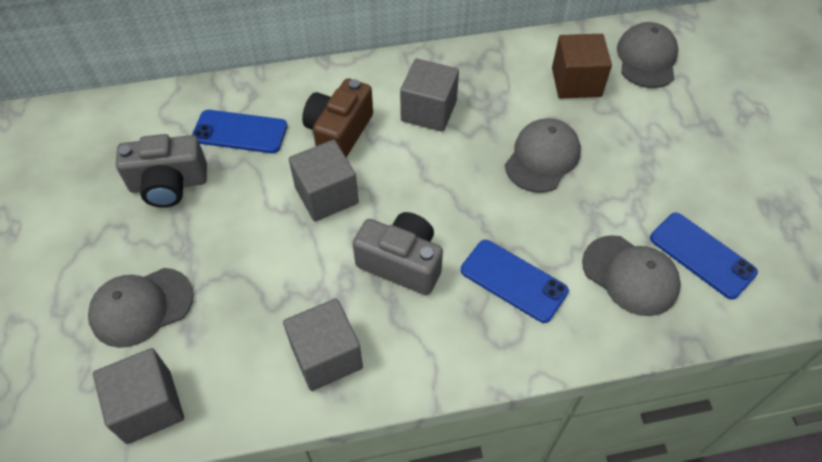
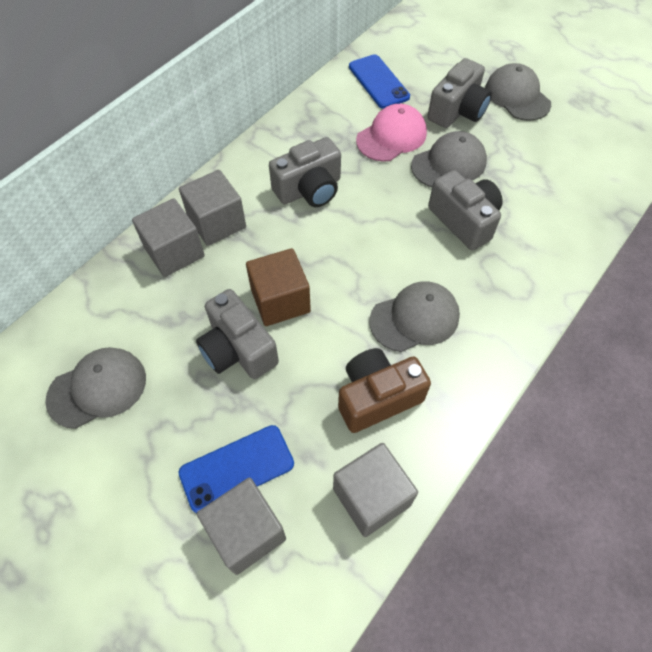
blue phone: 3 -> 2
grey camera: 2 -> 4
pink cap: 0 -> 1

